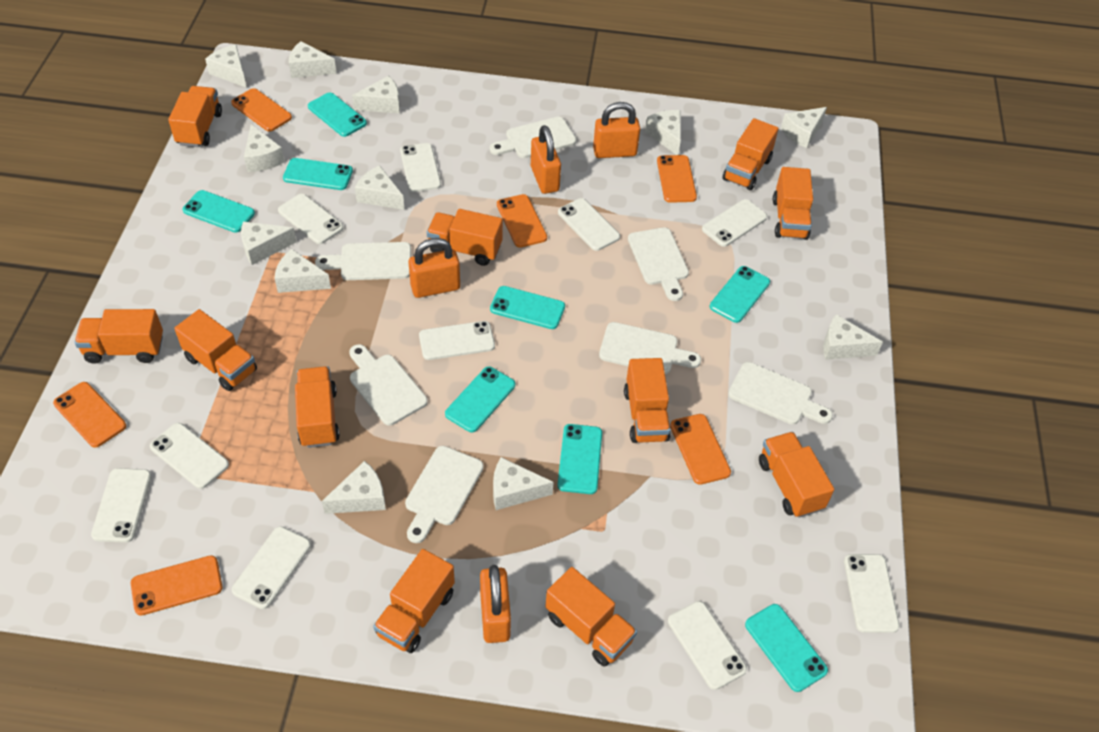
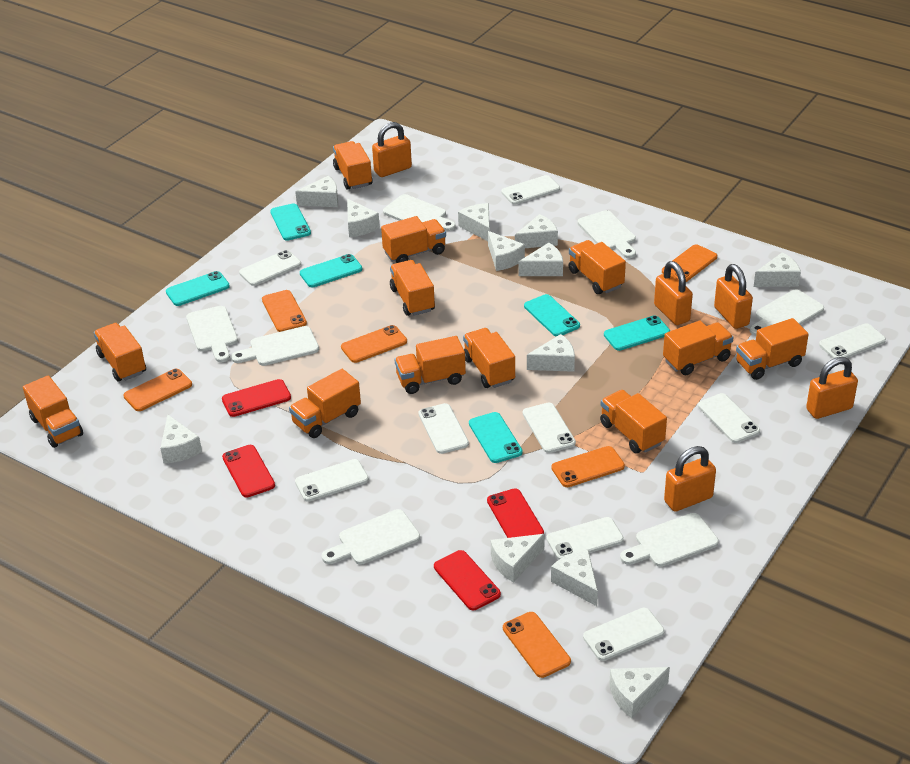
orange padlock: 4 -> 5
orange truck: 11 -> 12
red phone: 0 -> 4
turquoise phone: 8 -> 6
white phone: 10 -> 9

